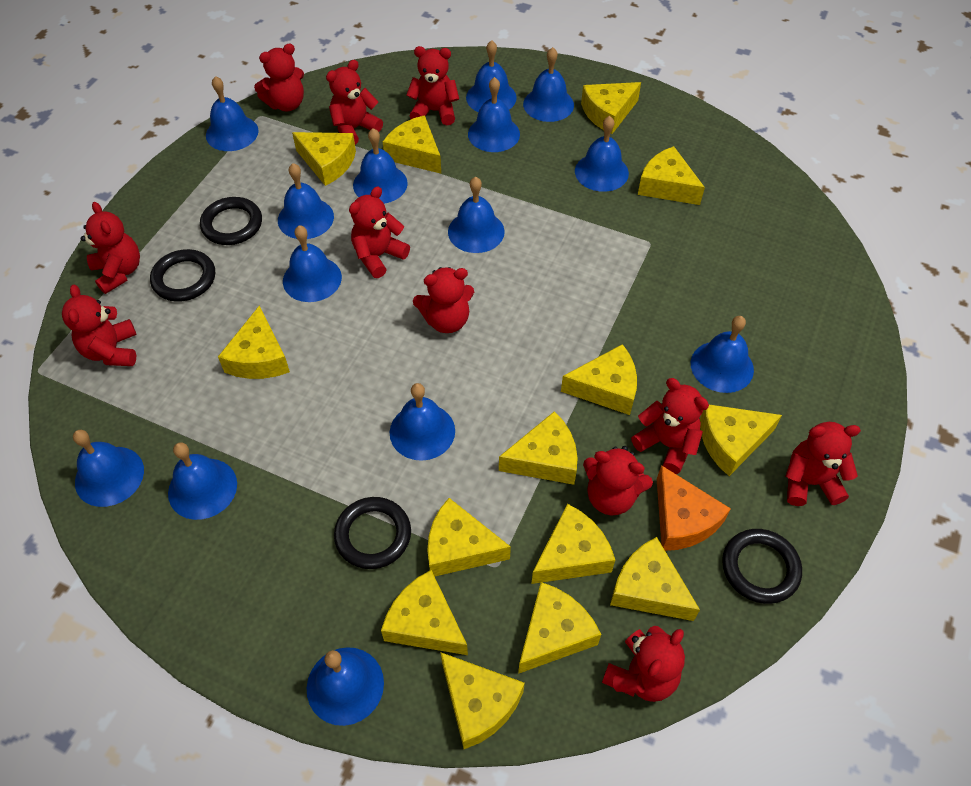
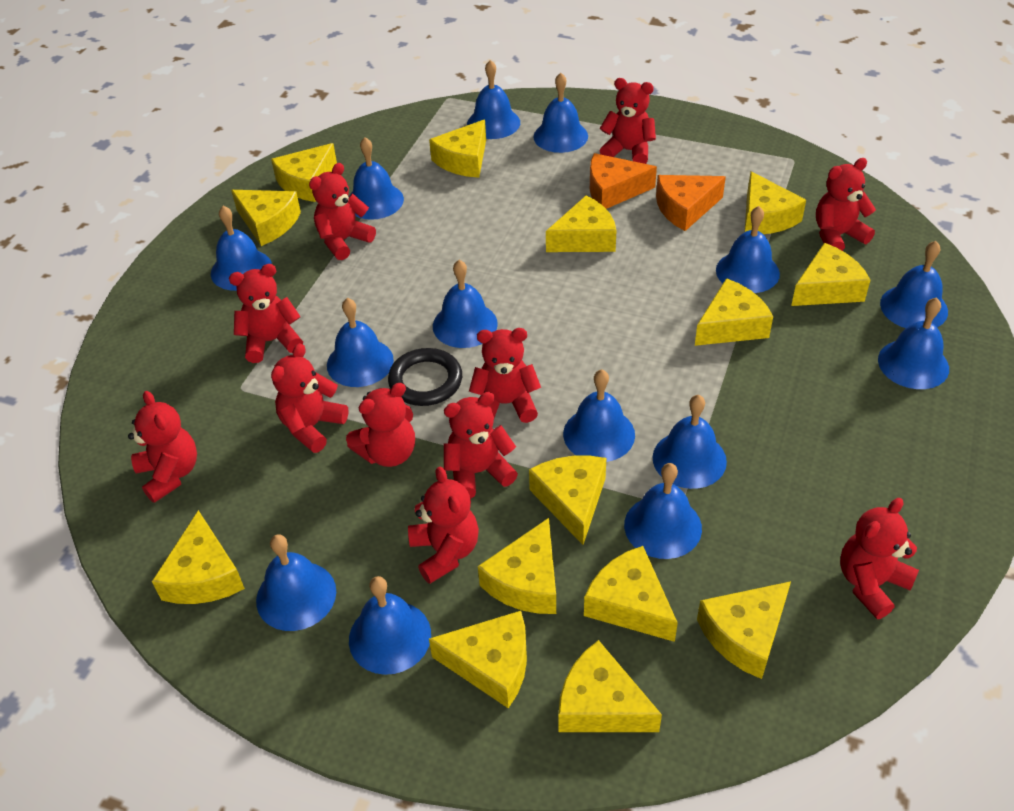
black ring: 4 -> 1
orange cheese: 1 -> 2

